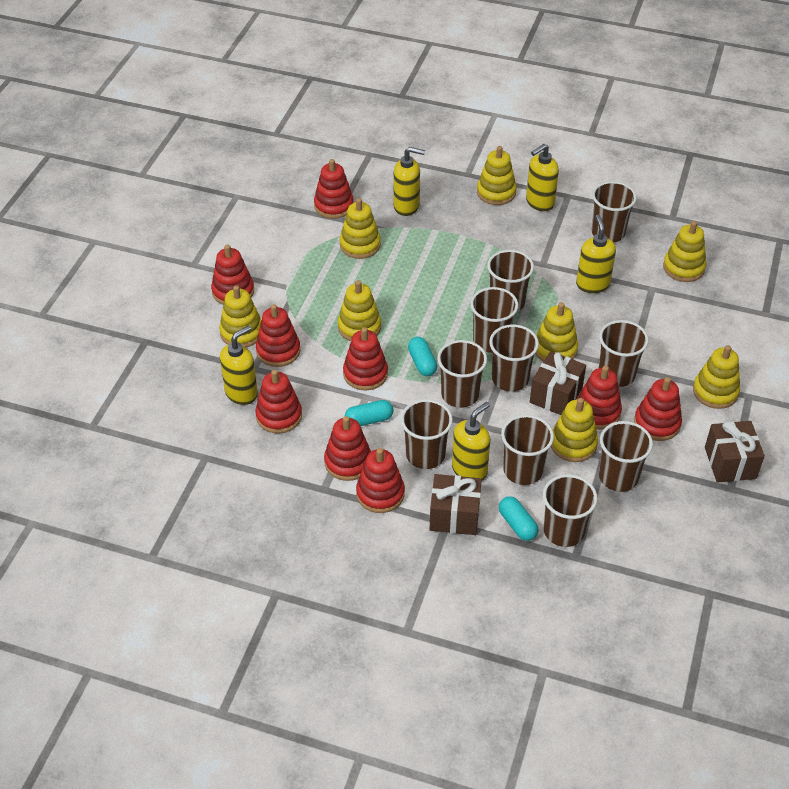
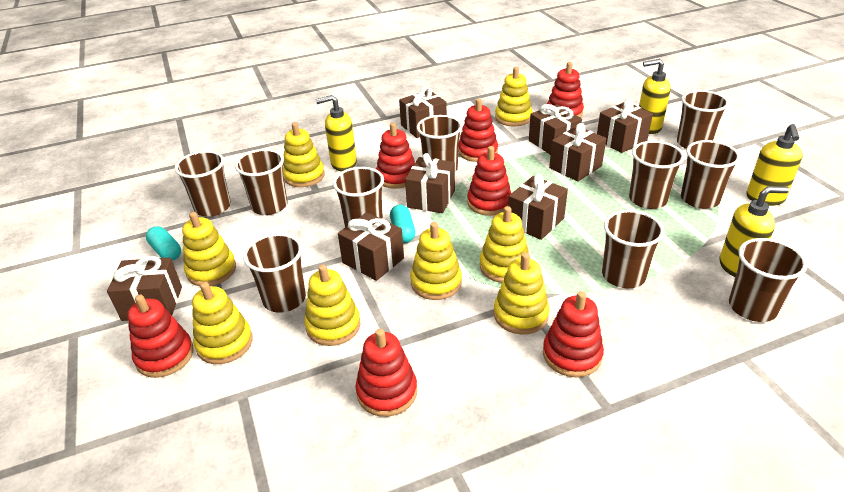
brown gift: 3 -> 8
red stacking toy: 9 -> 7
turquoise capsule: 3 -> 2
yellow soap dispenser: 5 -> 4

